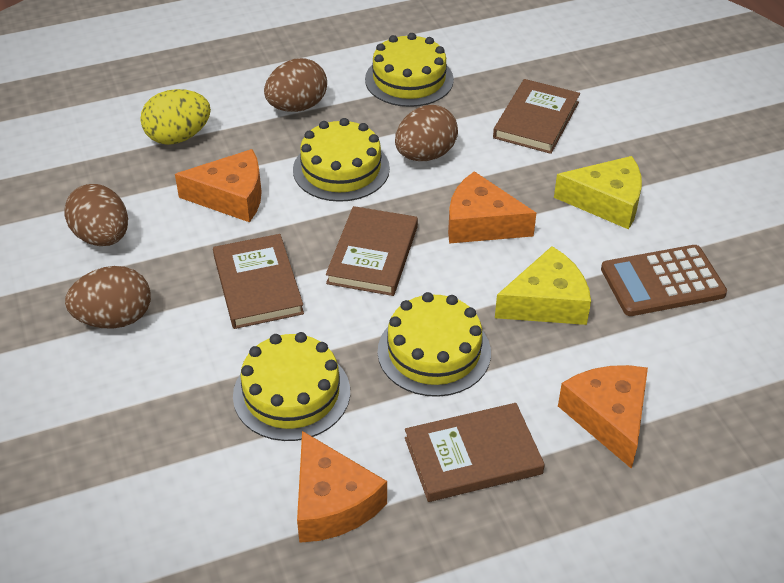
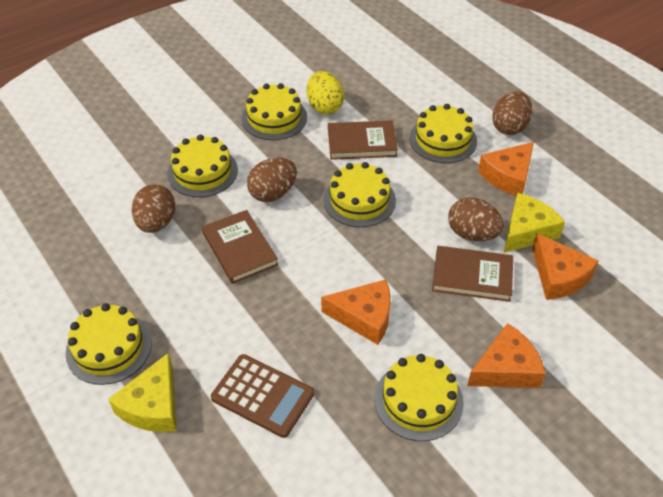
brown book: 4 -> 3
yellow cake: 4 -> 6

